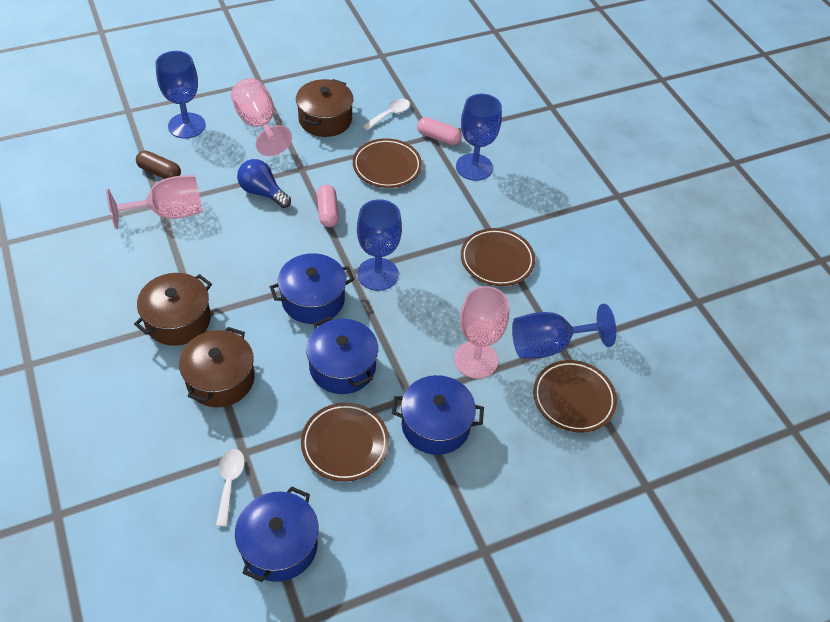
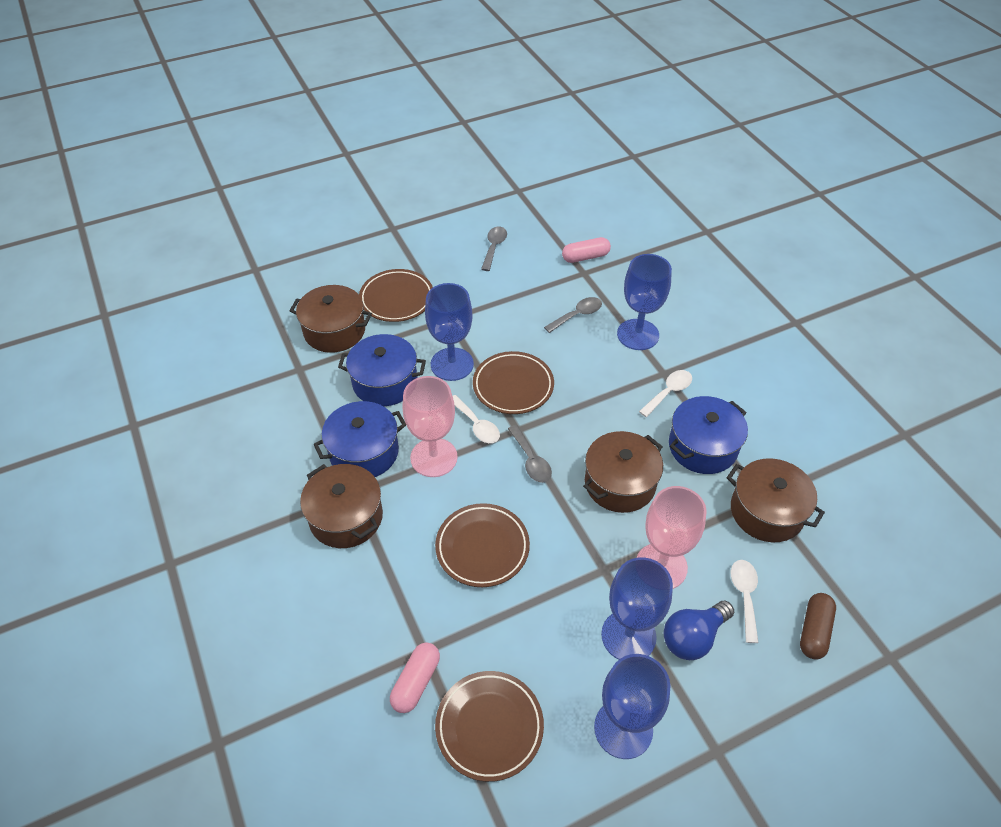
blue pot: 4 -> 3
brown pot: 3 -> 4
grey spoon: 0 -> 3
pink goblet: 3 -> 2
white spoon: 2 -> 3

